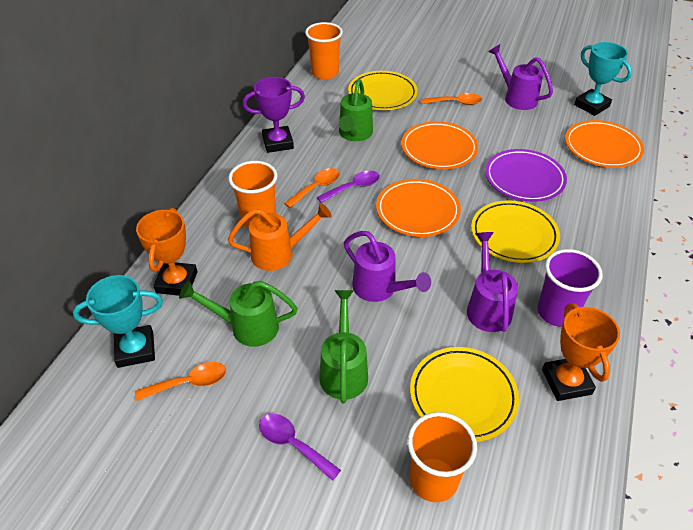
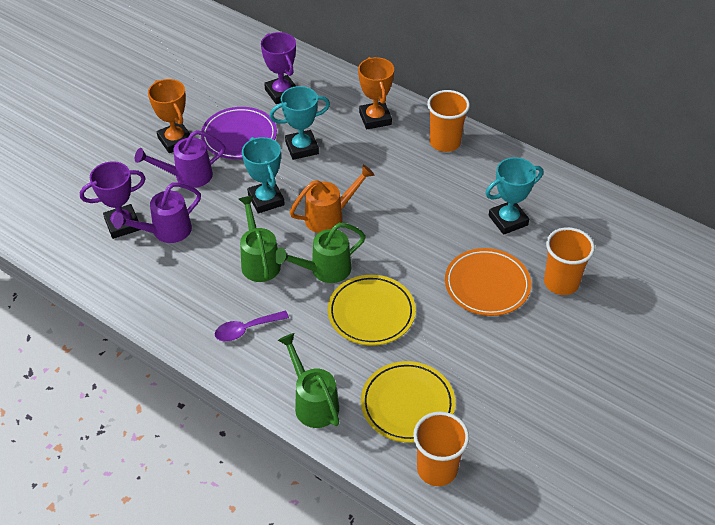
orange plate: 3 -> 1
orange spoon: 3 -> 0
purple cup: 1 -> 0
purple spoon: 2 -> 1
purple trophy: 1 -> 2
purple watering can: 3 -> 2
turquoise trophy: 2 -> 3
yellow plate: 3 -> 2

